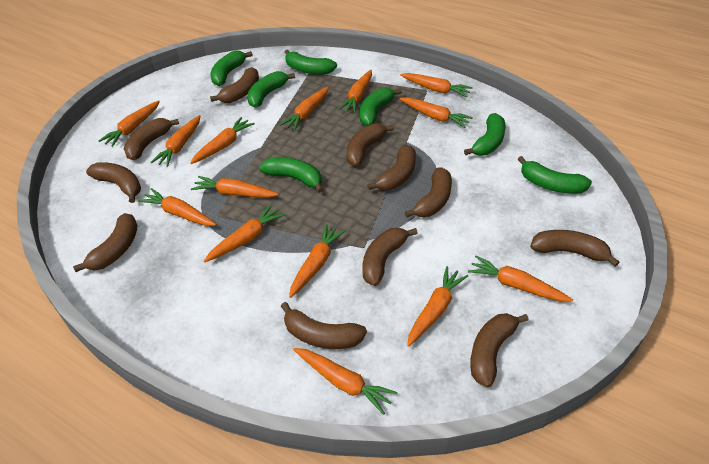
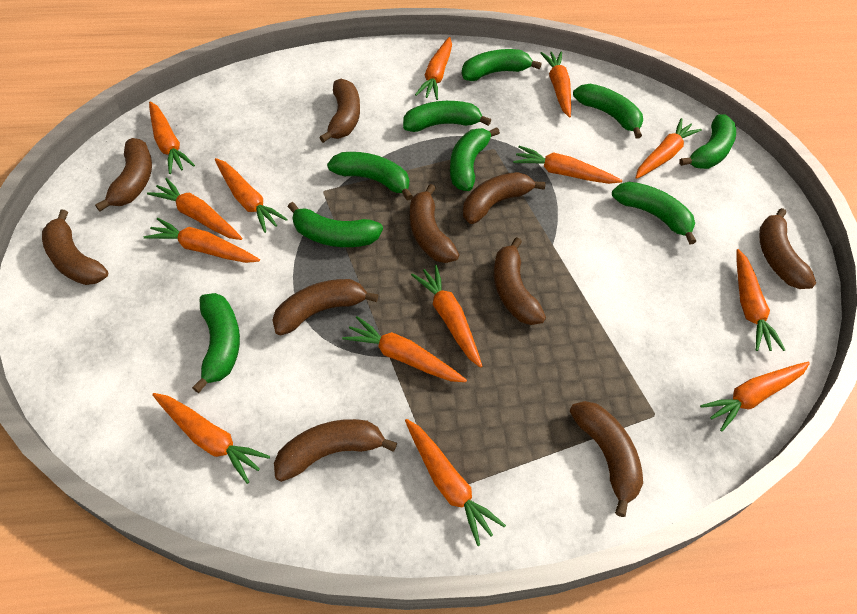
brown banana: 11 -> 10
green banana: 7 -> 9

